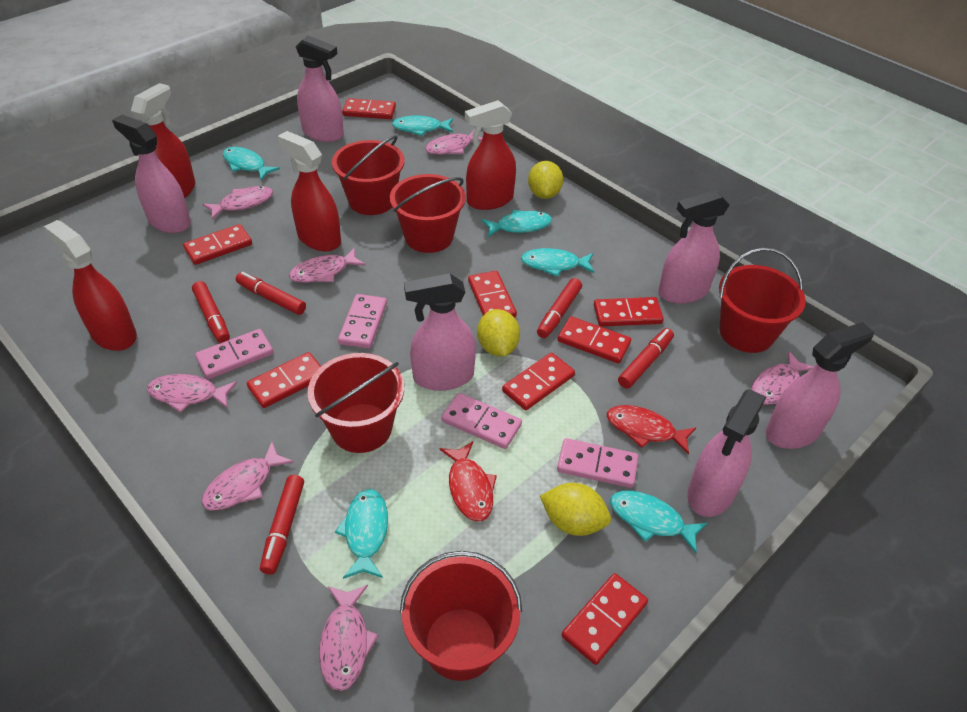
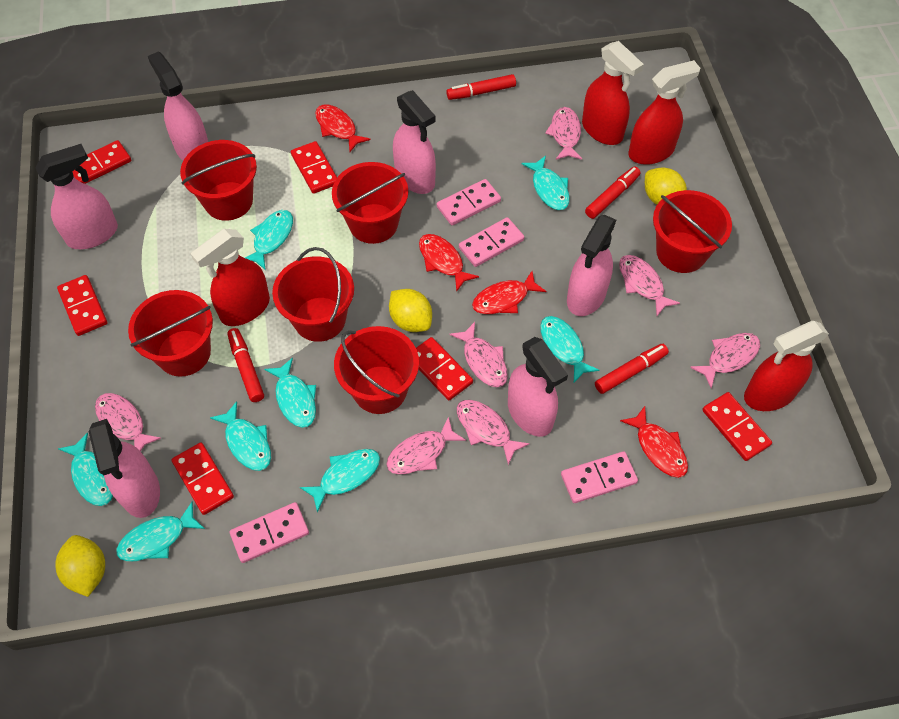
red bucket: 5 -> 6
red domino: 8 -> 6
red fish: 2 -> 4
red marker: 5 -> 4
turquoise fish: 6 -> 8

